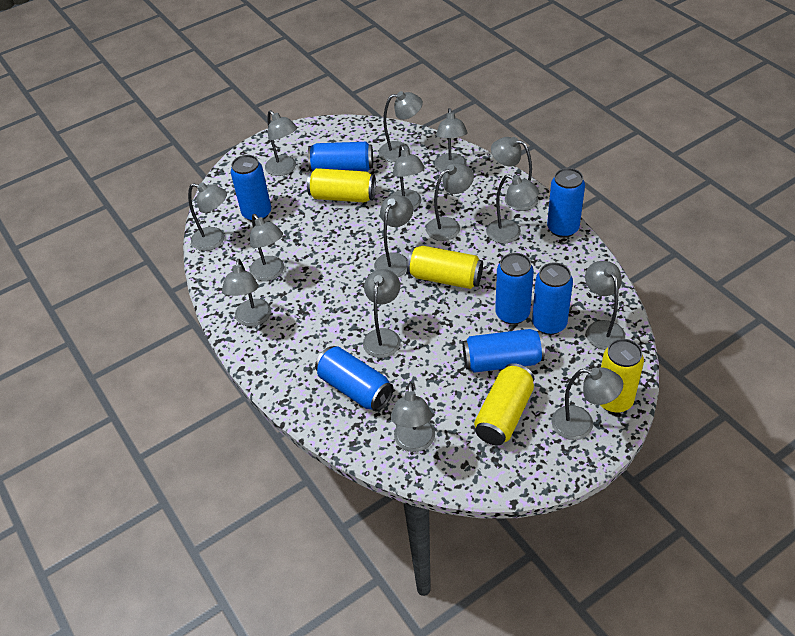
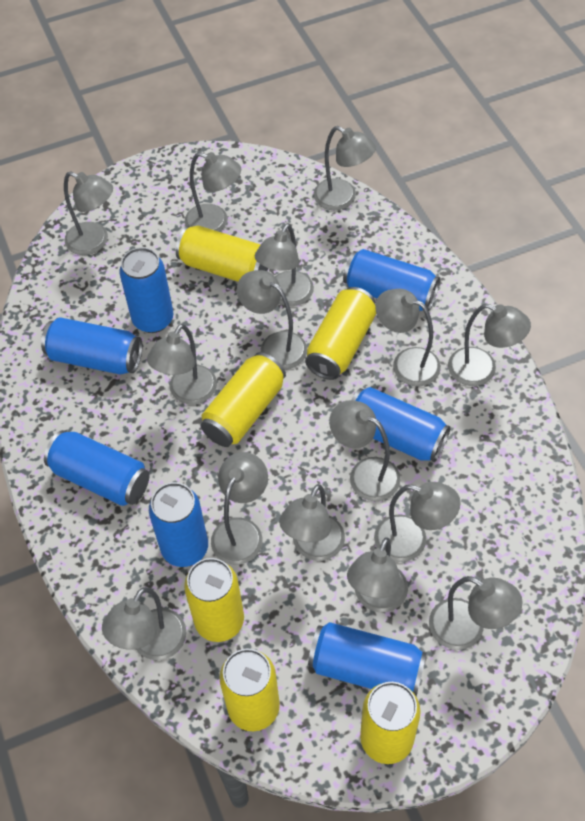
yellow can: 4 -> 6

